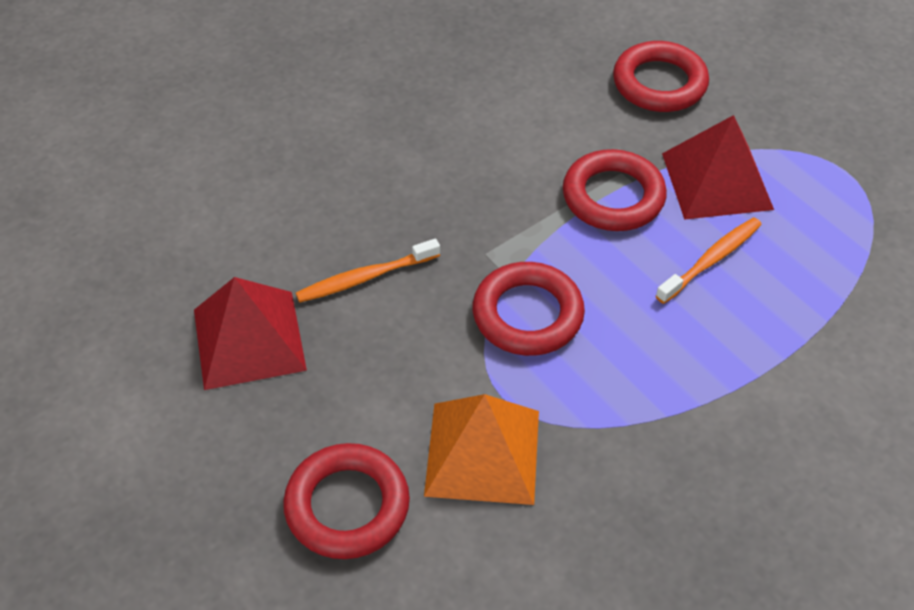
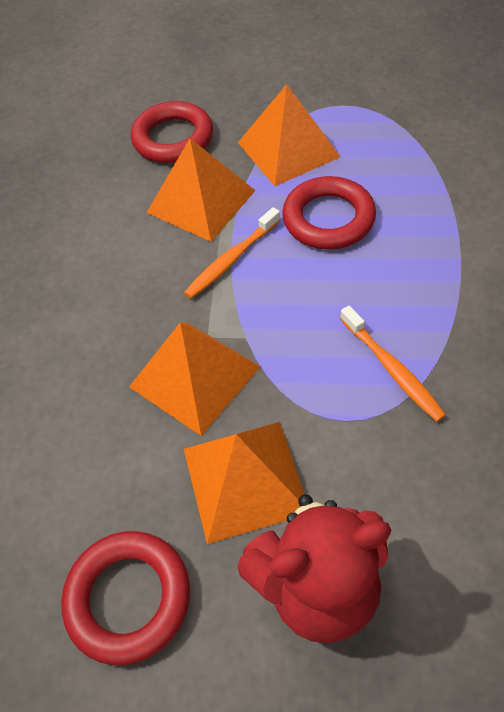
orange pyramid: 1 -> 4
red pyramid: 2 -> 0
red ring: 4 -> 3
red teddy bear: 0 -> 1

